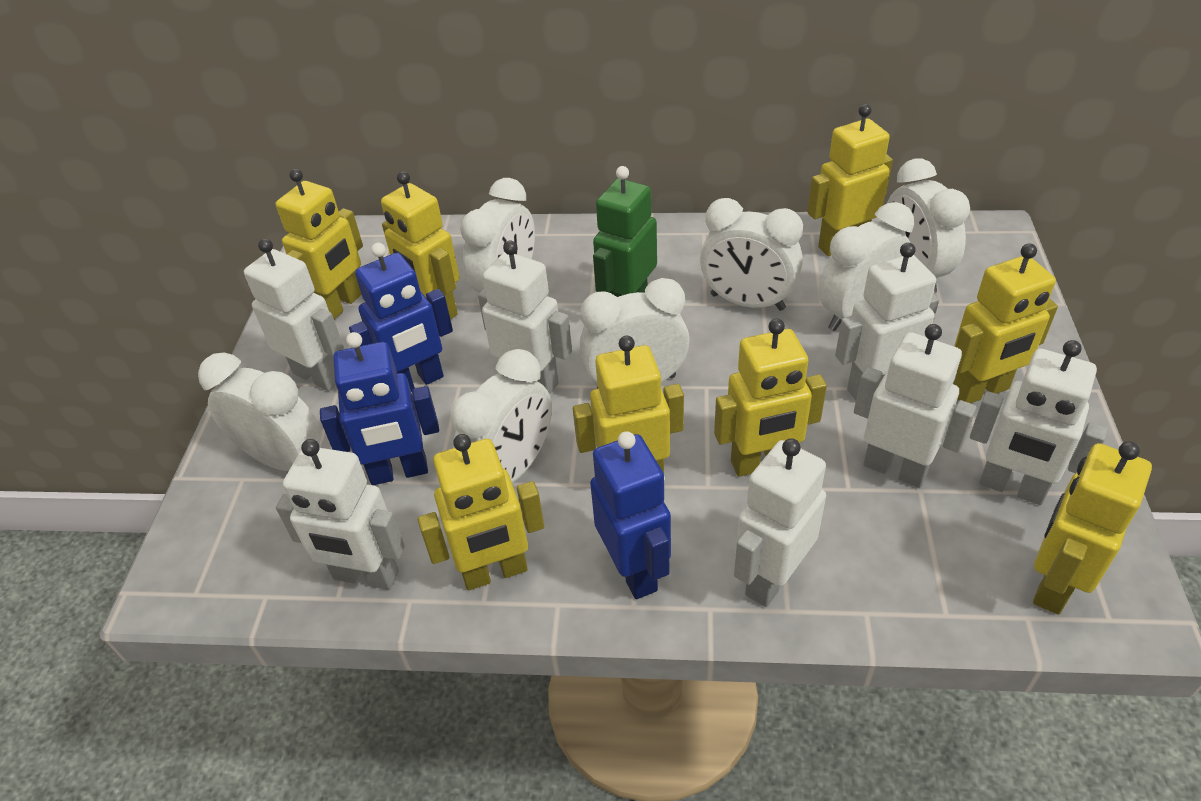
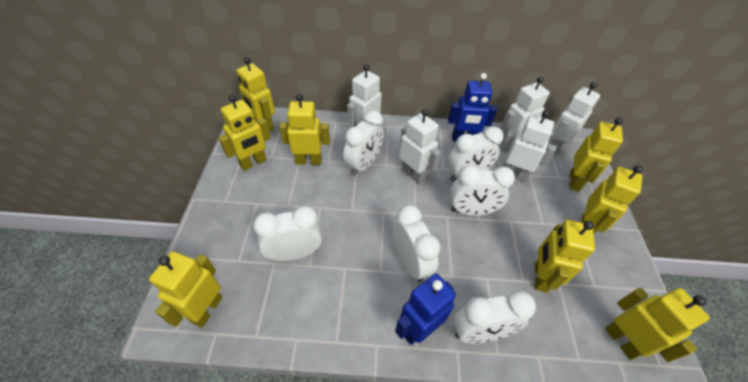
blue robot: 3 -> 2
green robot: 1 -> 0
white clock: 7 -> 6
white robot: 7 -> 5

